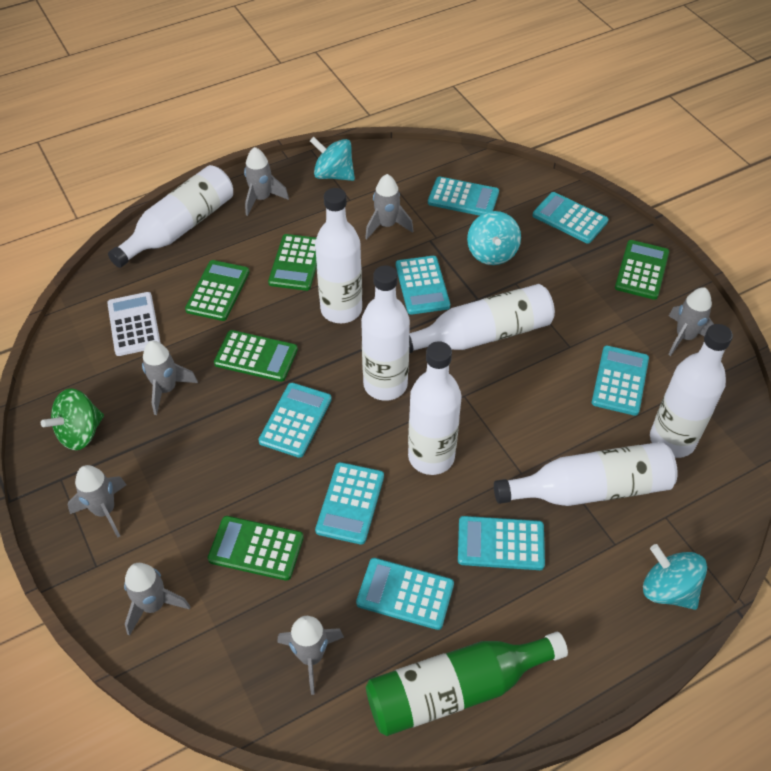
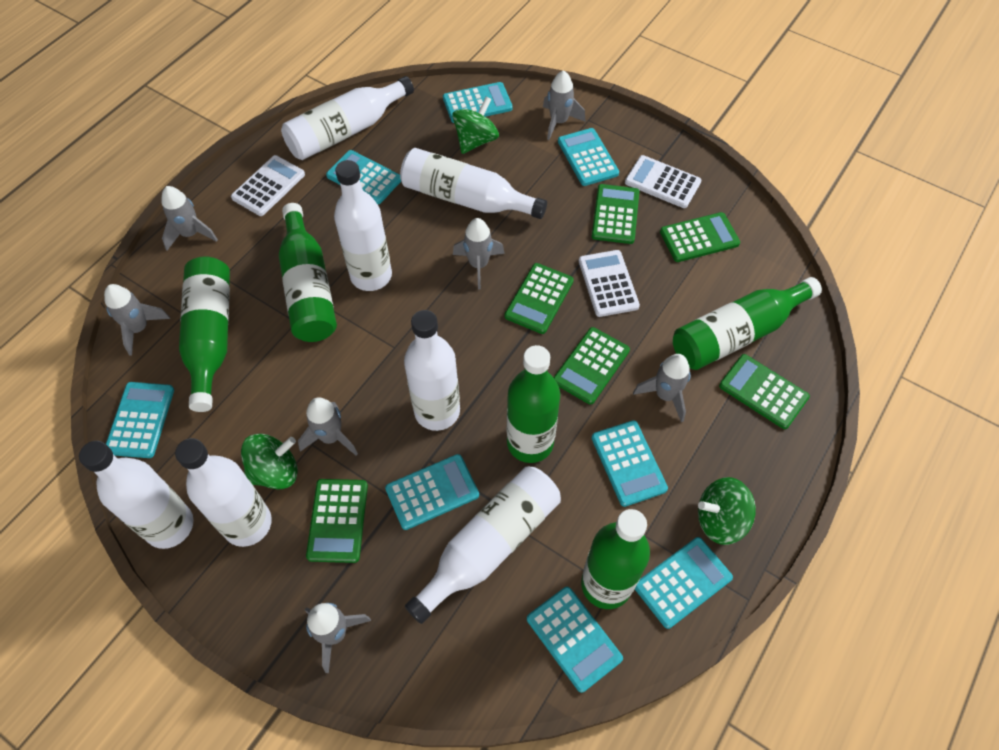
green bottle: 1 -> 5
green calculator: 5 -> 6
green spinning top: 1 -> 3
turquoise spinning top: 3 -> 0
white calculator: 1 -> 3

